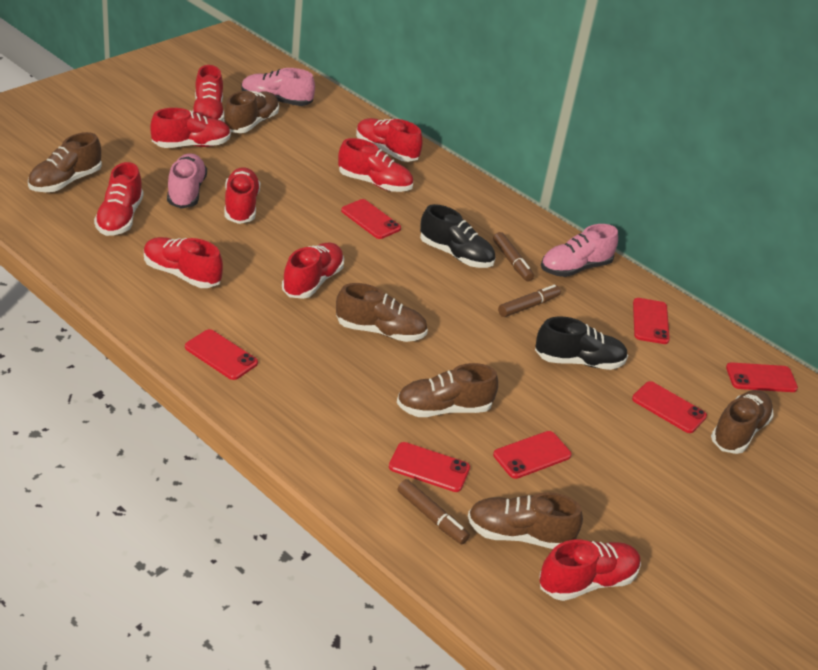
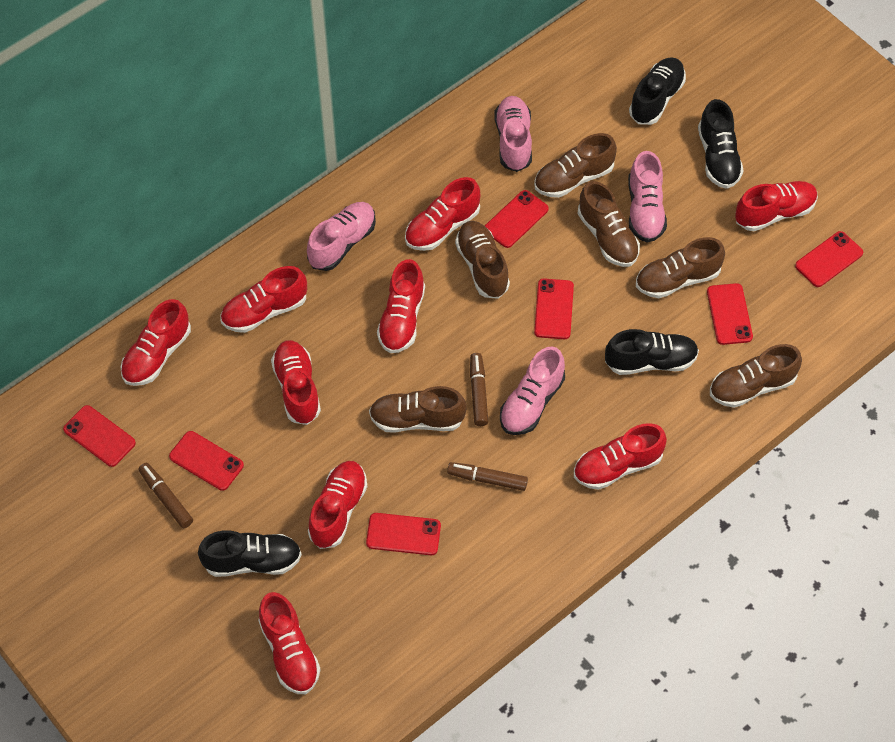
black shoe: 2 -> 4
pink shoe: 3 -> 4

